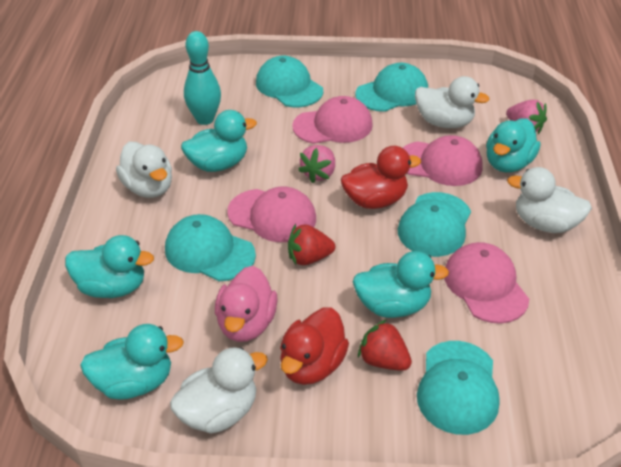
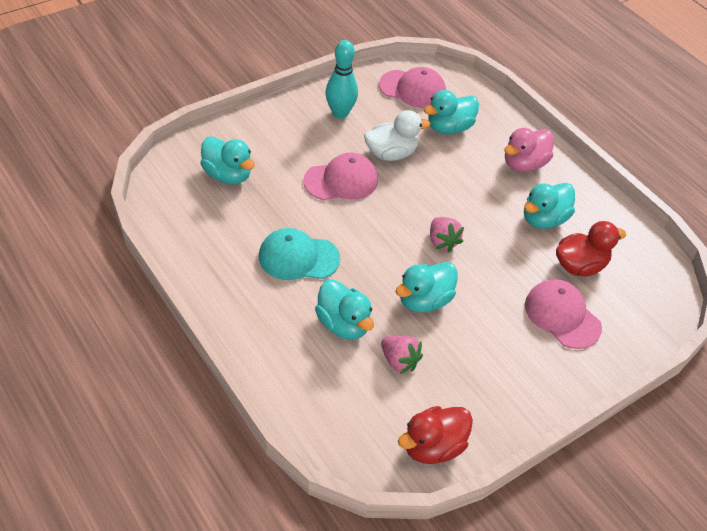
pink cap: 4 -> 3
red strawberry: 2 -> 0
turquoise cap: 5 -> 1
white duck: 4 -> 1

